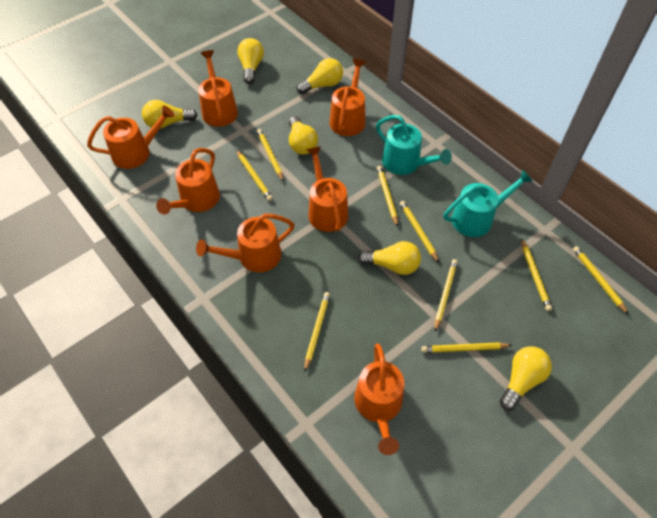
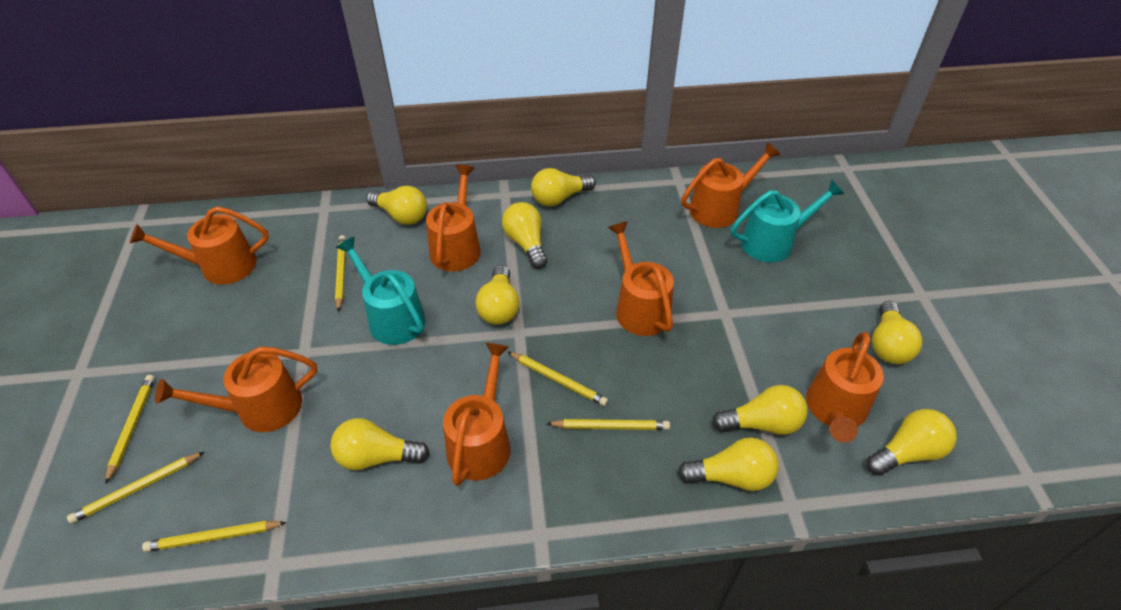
yellow light bulb: 6 -> 9
yellow pencil: 9 -> 6

